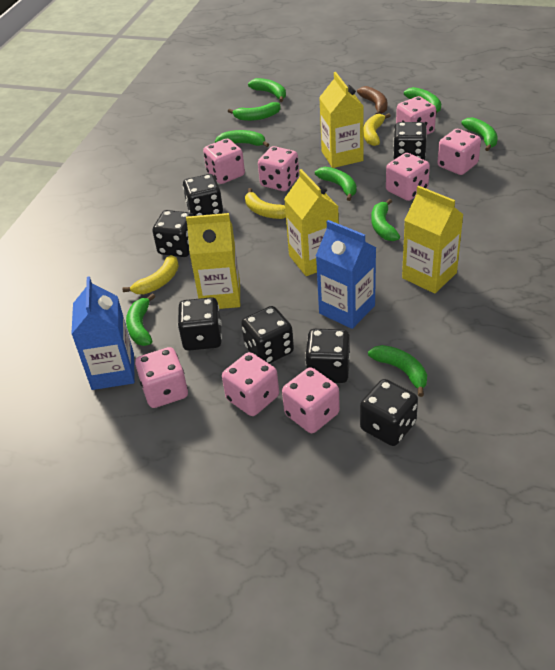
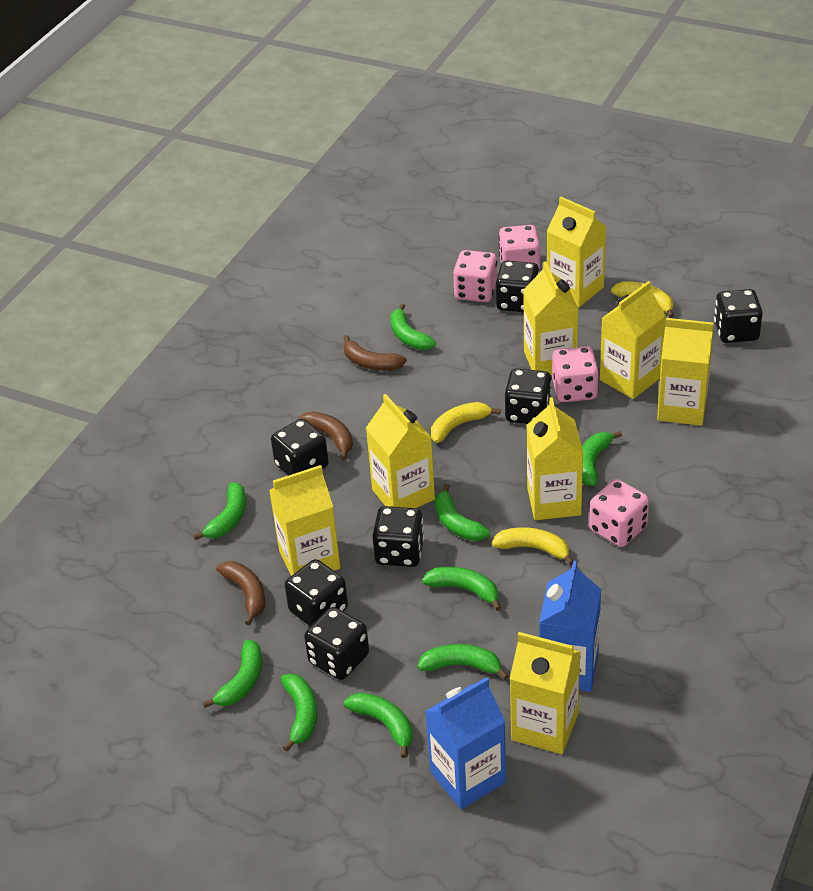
brown banana: 1 -> 3
pink dice: 8 -> 4
yellow carton: 4 -> 8

